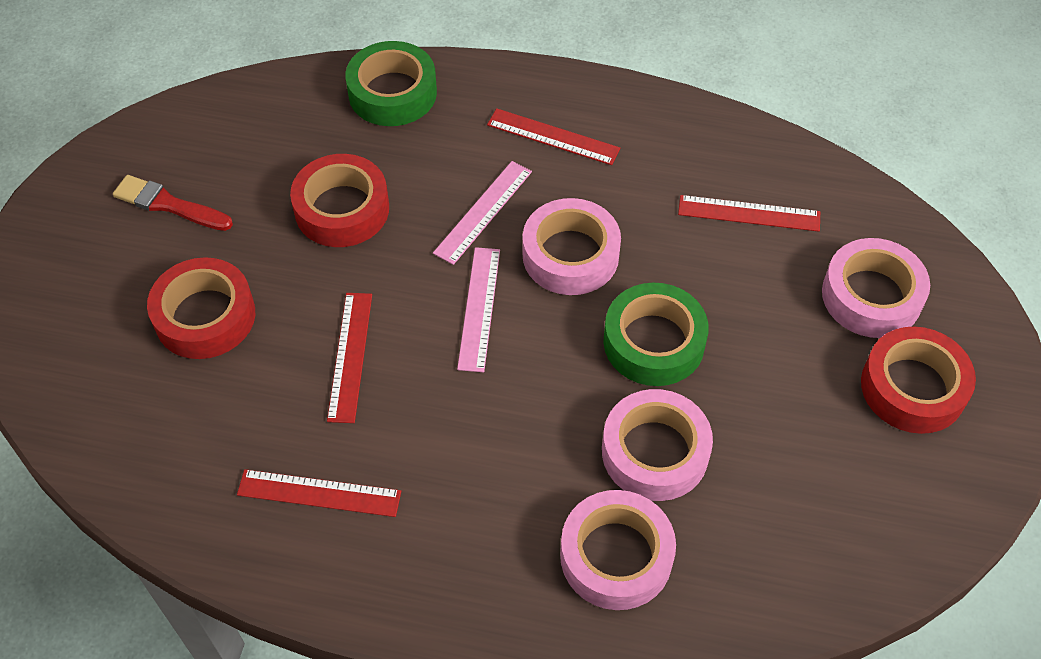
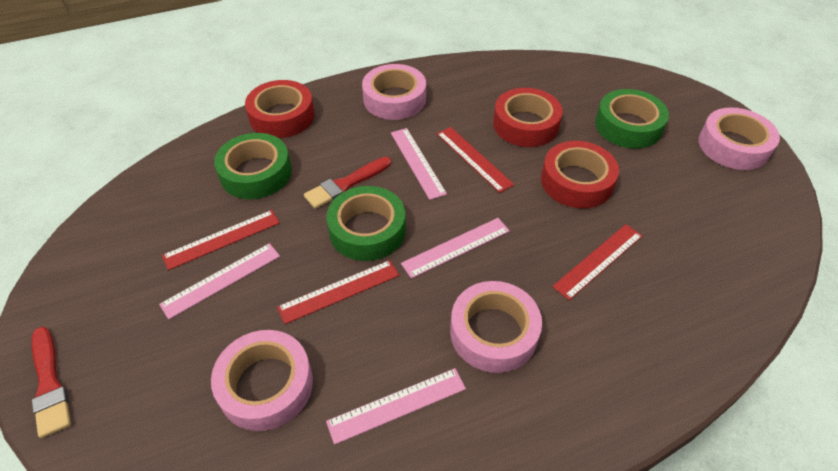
green tape: 2 -> 3
pink ruler: 2 -> 4
red brush: 1 -> 2

